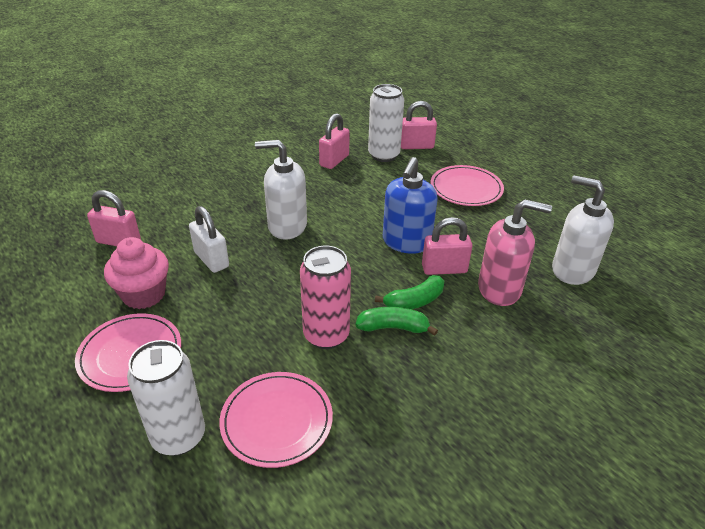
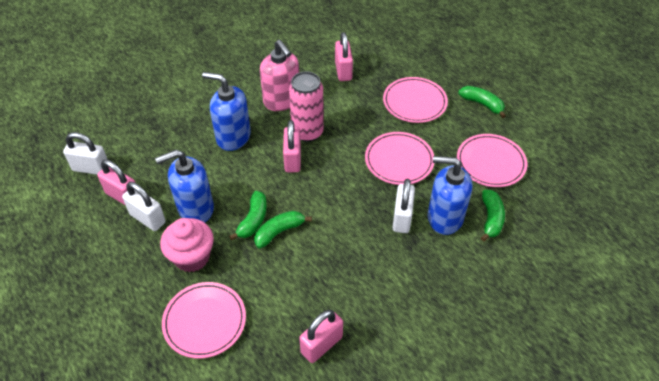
blue soap dispenser: 1 -> 3
green banana: 2 -> 4
pink plate: 3 -> 4
white can: 2 -> 0
white padlock: 1 -> 3
white soap dispenser: 2 -> 0

